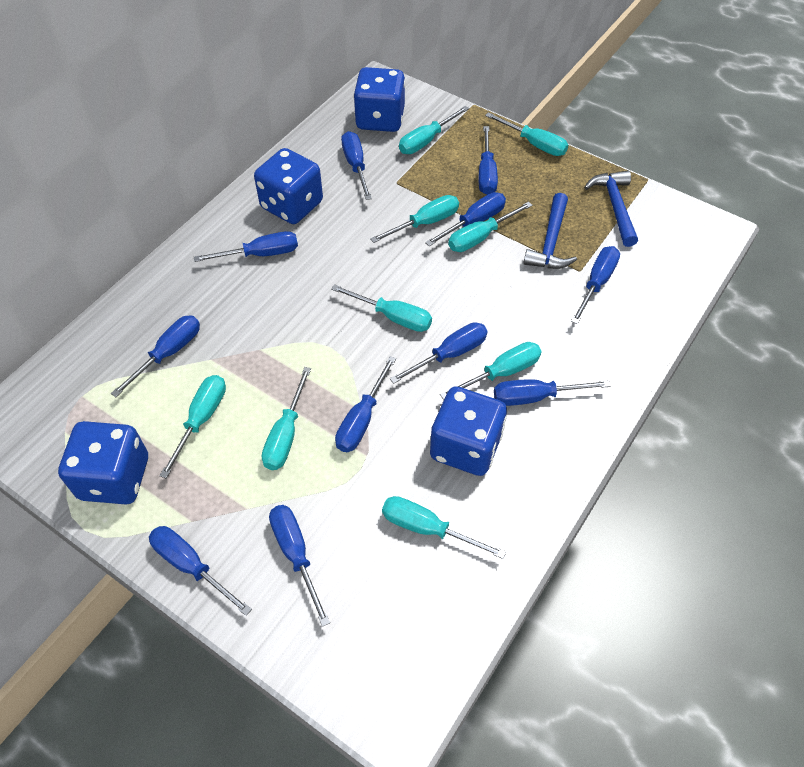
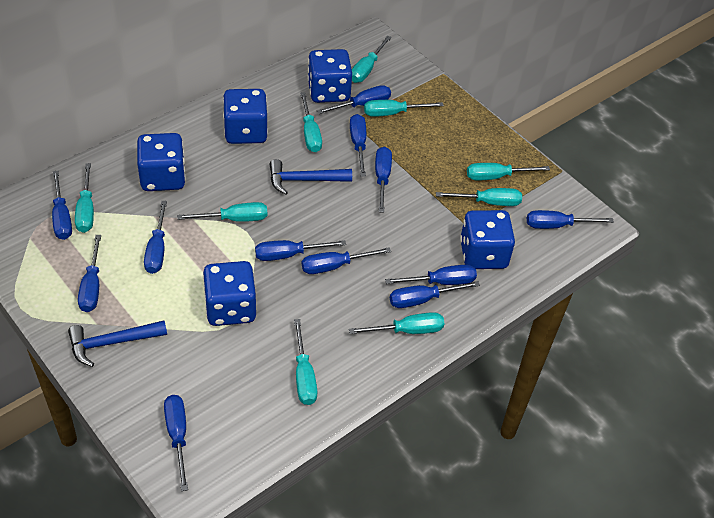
blue dice: 4 -> 5
blue screwdriver: 11 -> 12

